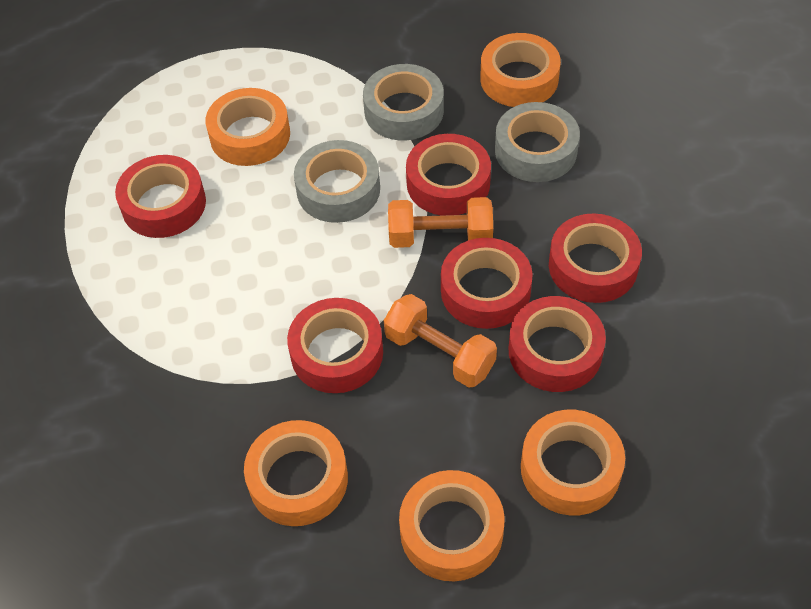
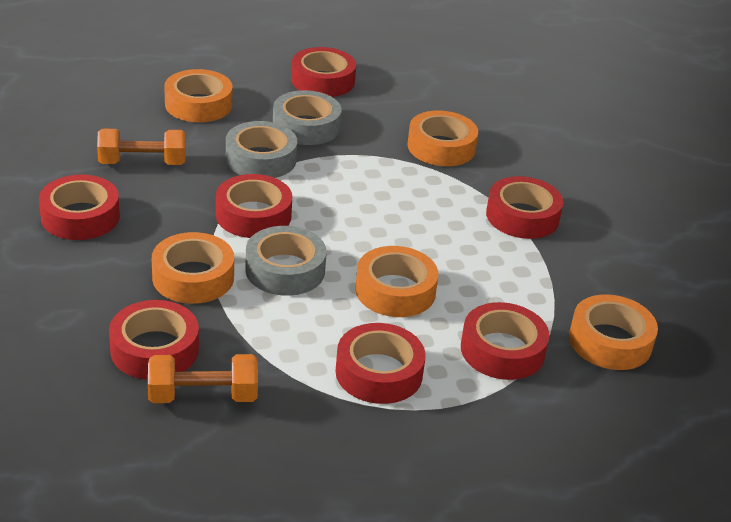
red tape: 6 -> 7

